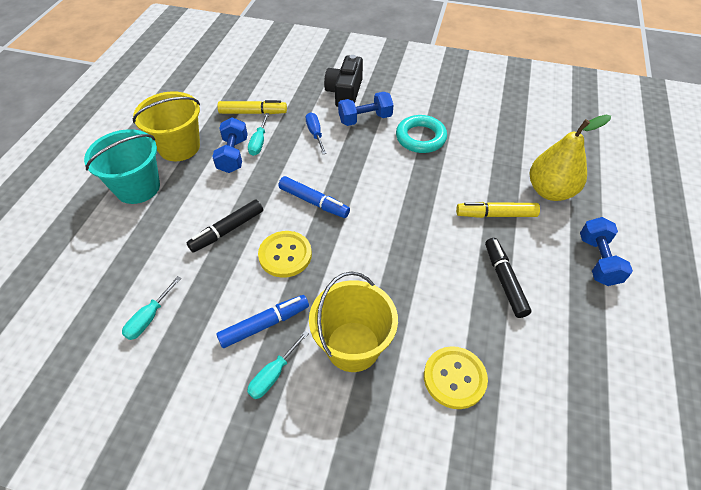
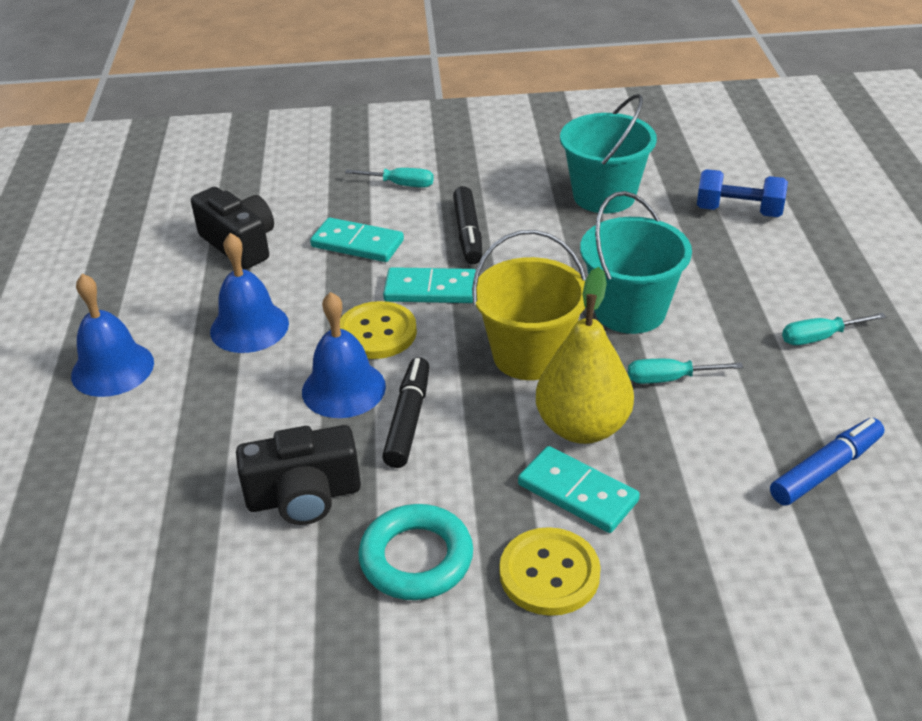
black camera: 1 -> 2
blue bell: 0 -> 3
blue dumbbell: 3 -> 1
blue marker: 2 -> 1
blue screwdriver: 1 -> 0
turquoise bucket: 1 -> 2
turquoise domino: 0 -> 3
yellow bucket: 2 -> 1
yellow marker: 2 -> 0

